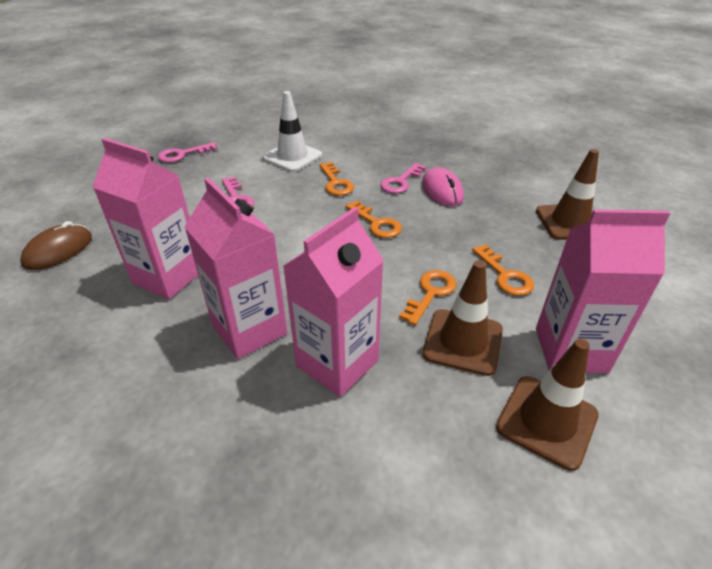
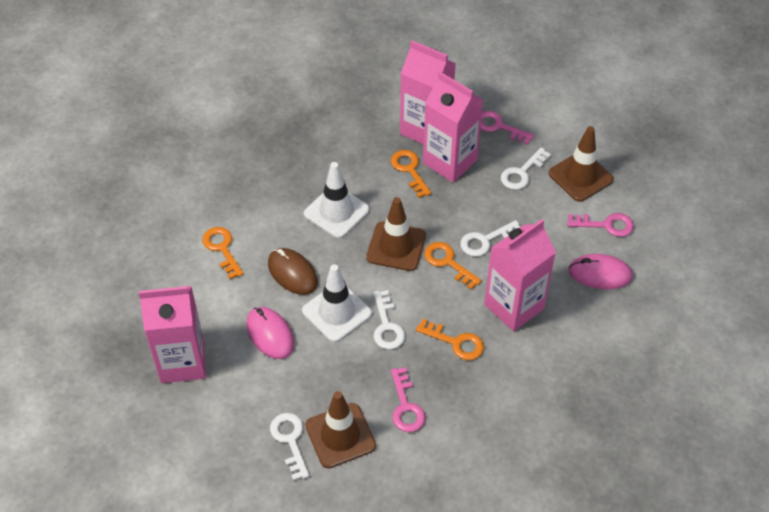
pink mouse: 1 -> 2
white key: 0 -> 4
white traffic cone: 1 -> 2

